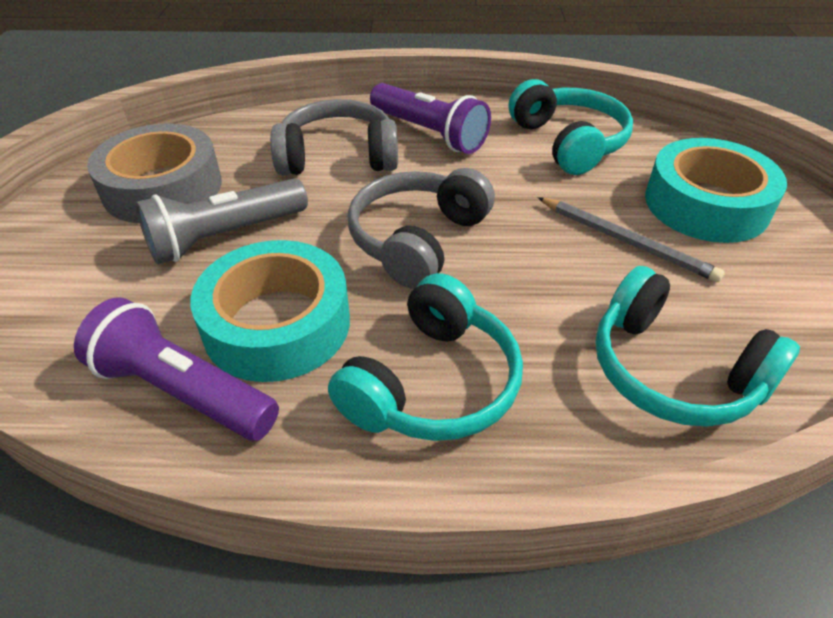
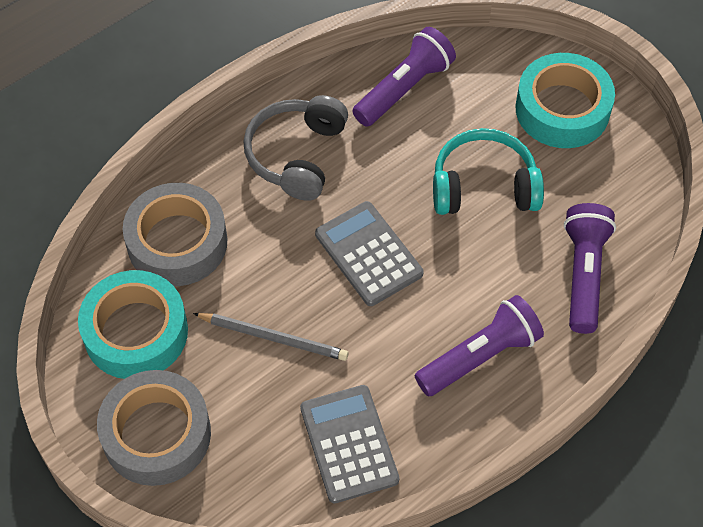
grey calculator: 0 -> 2
grey flashlight: 1 -> 0
grey headphones: 2 -> 1
grey tape: 1 -> 2
purple flashlight: 2 -> 3
turquoise headphones: 3 -> 1

